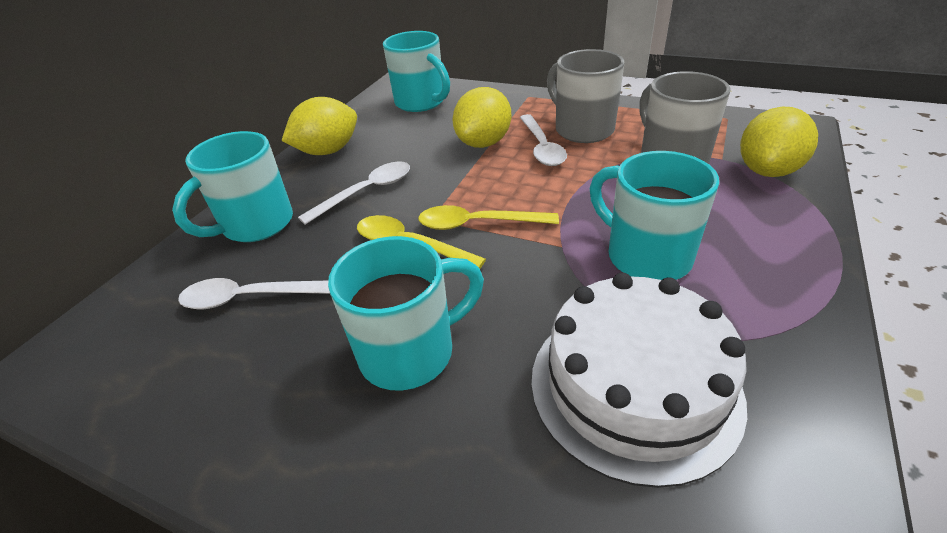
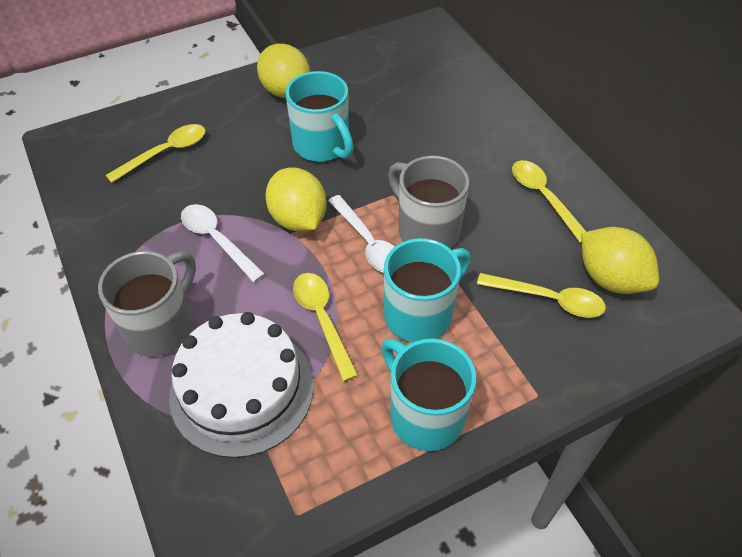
turquoise mug: 4 -> 3
white spoon: 3 -> 2
yellow spoon: 2 -> 4

